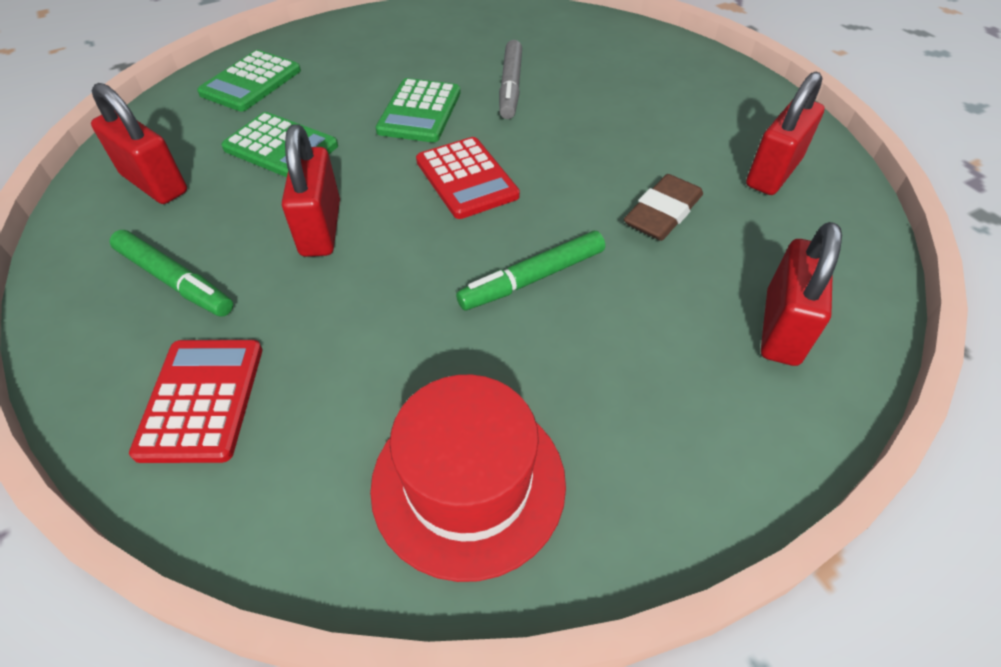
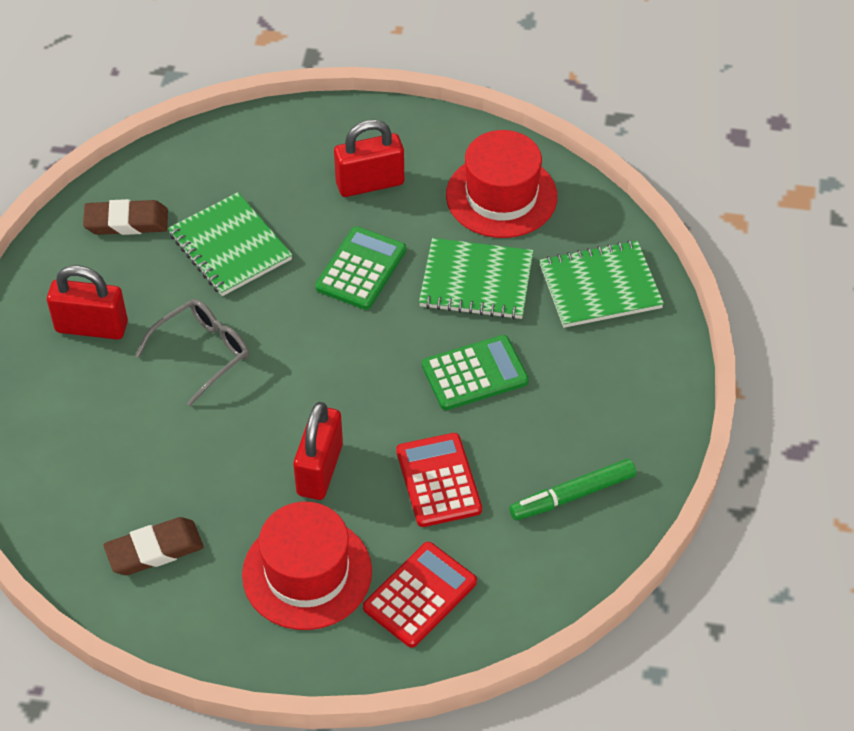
brown eraser: 1 -> 2
green calculator: 3 -> 2
green marker: 2 -> 1
green notebook: 0 -> 3
grey glasses: 0 -> 1
grey marker: 1 -> 0
red hat: 1 -> 2
red padlock: 4 -> 3

